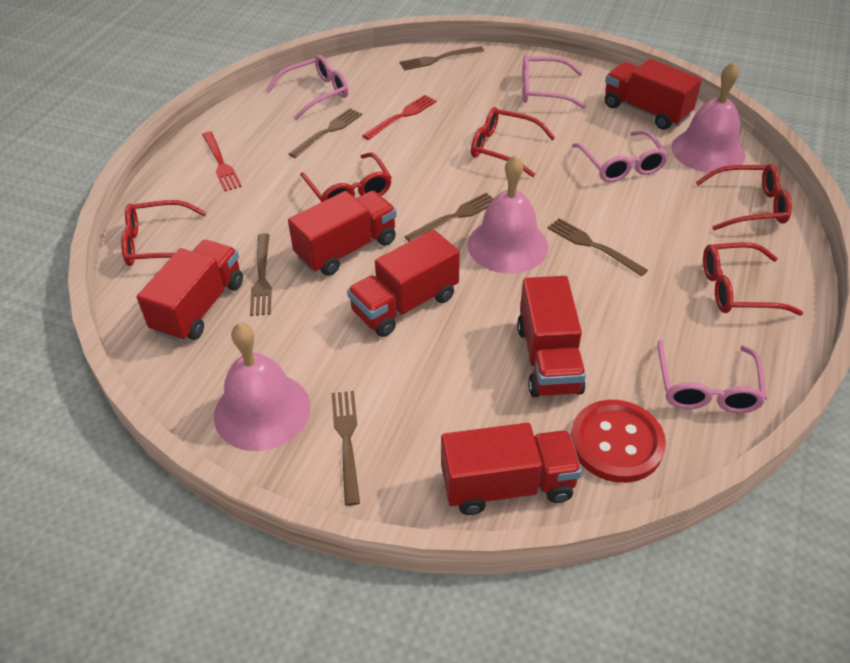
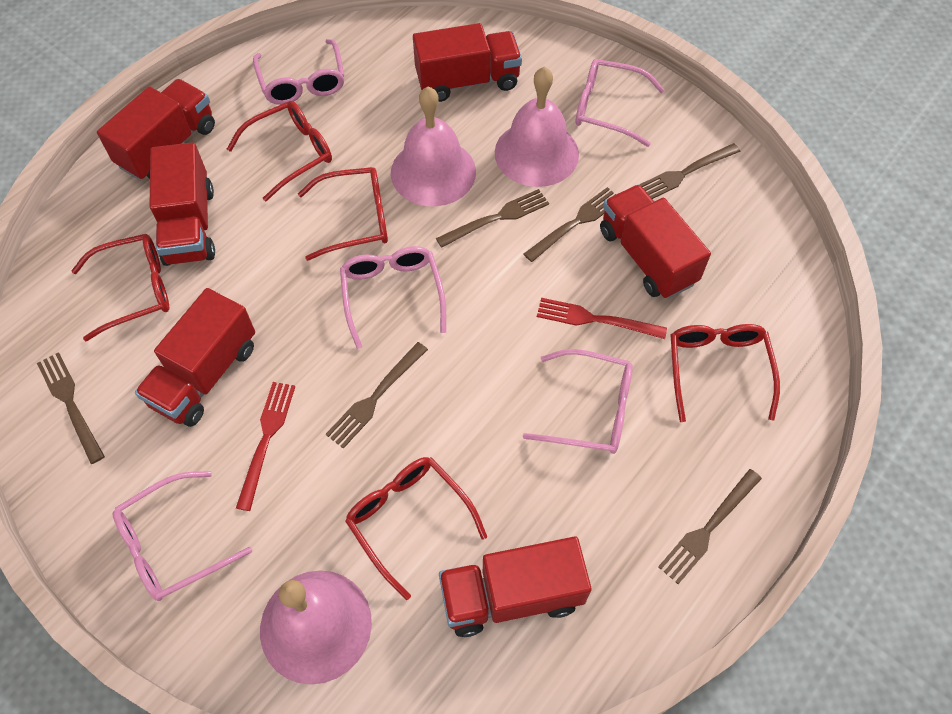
pink glasses: 4 -> 5
red button: 1 -> 0

